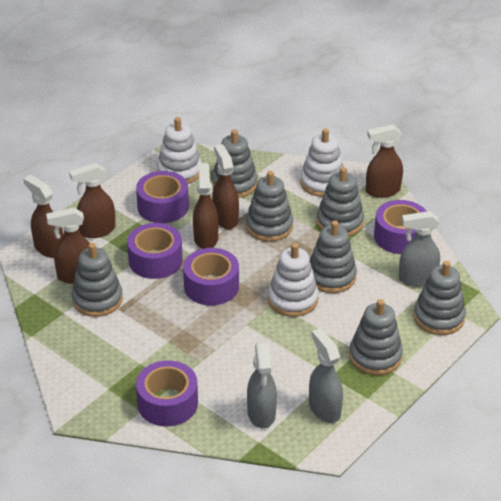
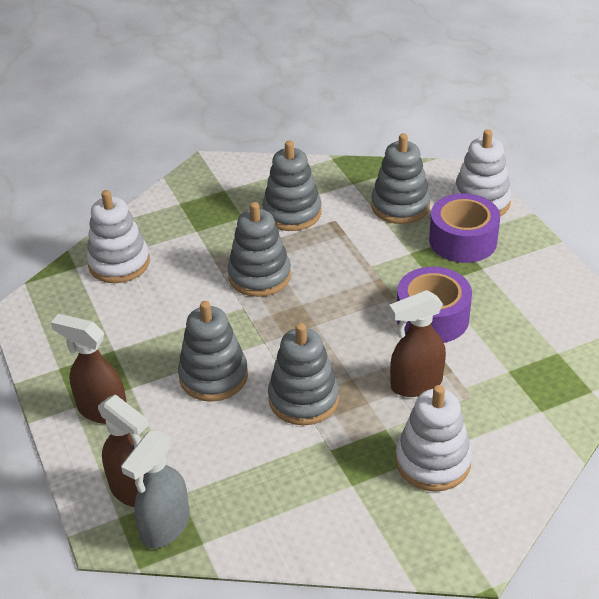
brown spray bottle: 6 -> 3
grey spray bottle: 3 -> 1
grey stacking toy: 7 -> 5
purple tape: 5 -> 2

